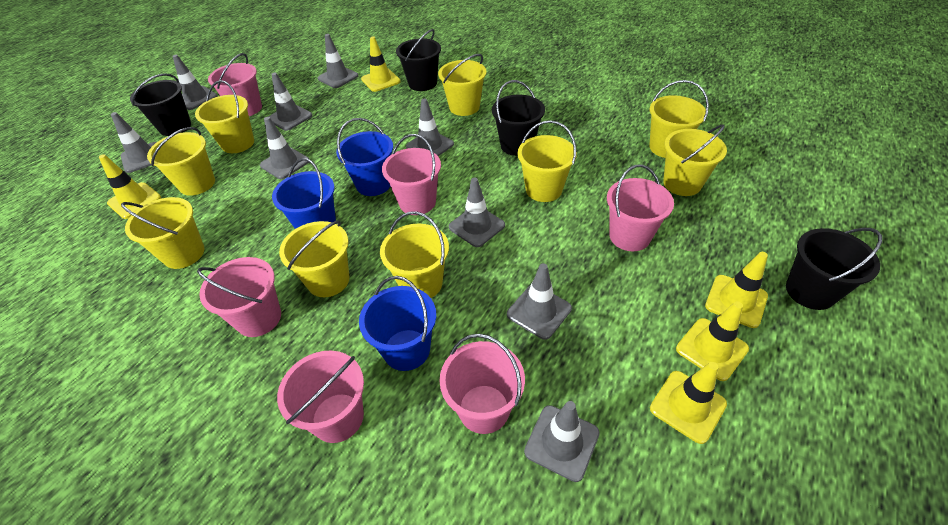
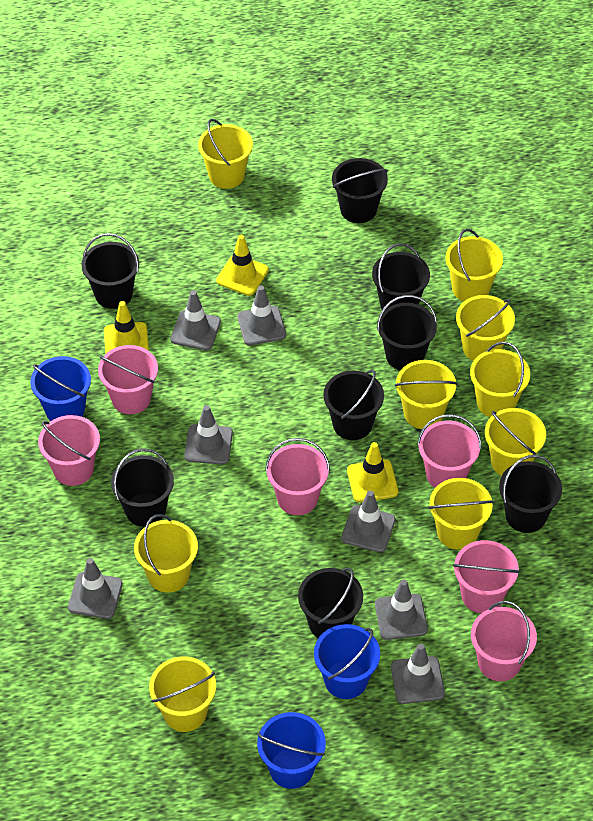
black bucket: 4 -> 8
grey traffic cone: 9 -> 7
yellow traffic cone: 5 -> 3

